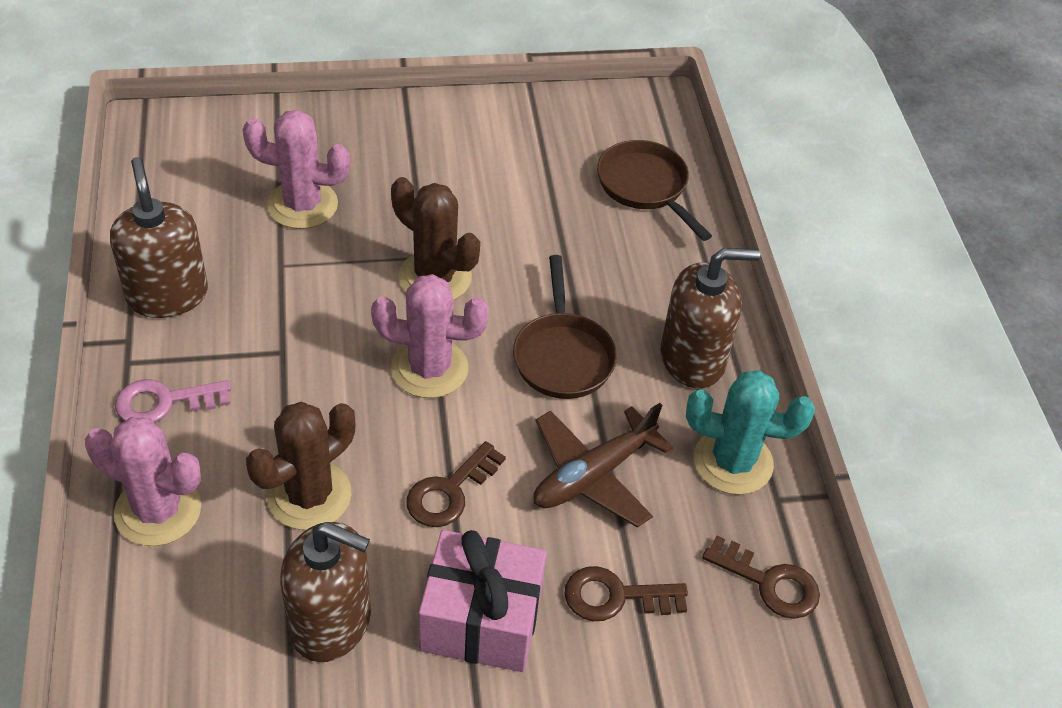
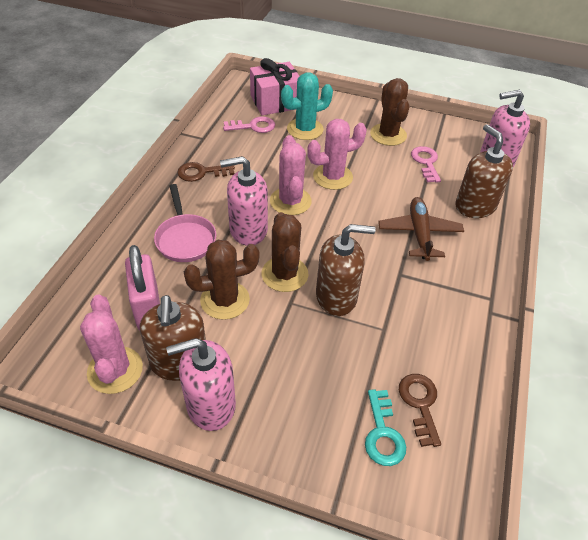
brown cactus: 2 -> 3
brown key: 3 -> 2
brown pan: 2 -> 0
pink key: 1 -> 2
pink padlock: 0 -> 1
pink pan: 0 -> 1
pink soap dispenser: 0 -> 3
turquoise key: 0 -> 1

